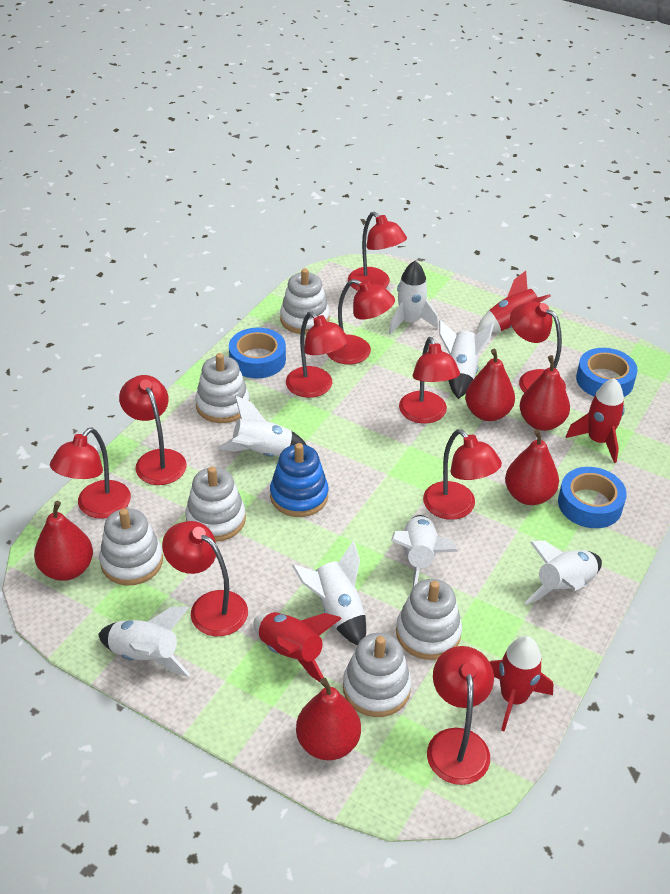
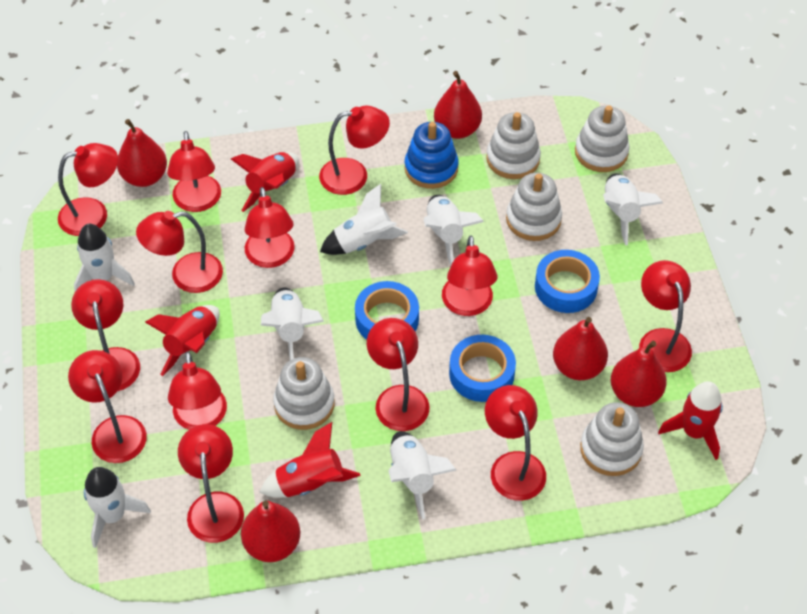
red lamp: 10 -> 13
white stacking toy: 6 -> 5

